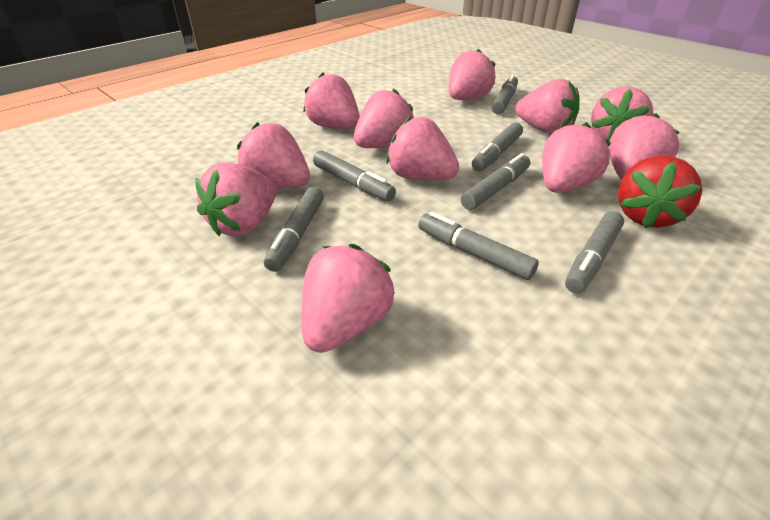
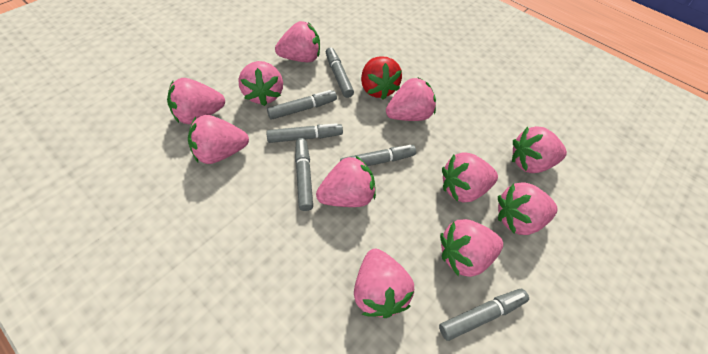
grey marker: 7 -> 6

